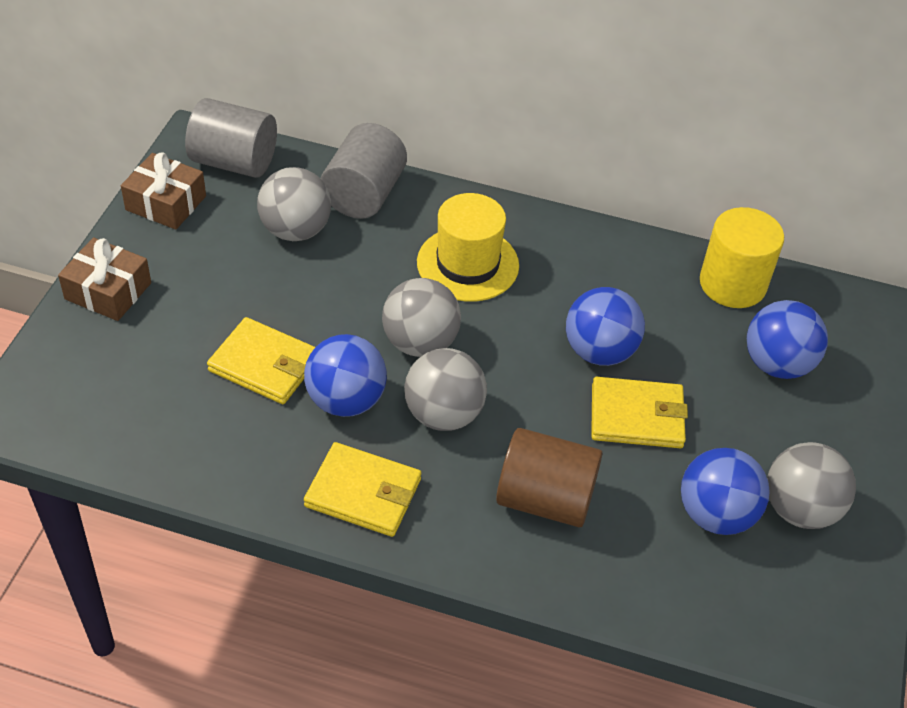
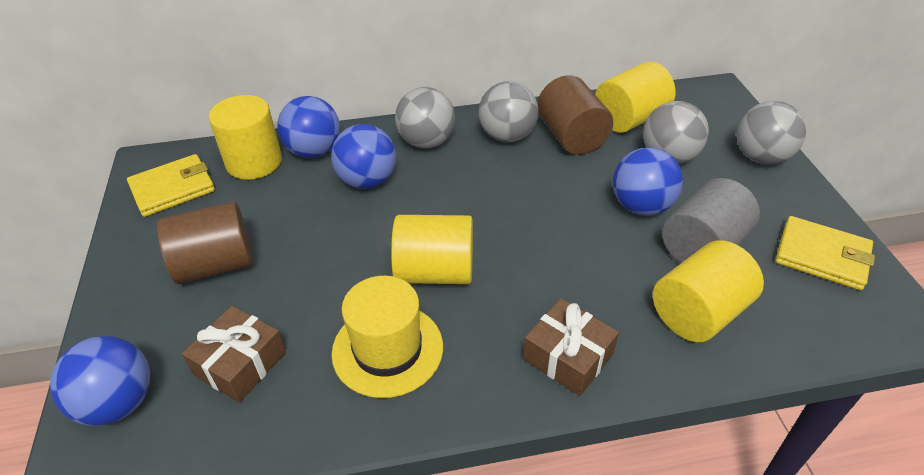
brown cylinder: 1 -> 2
grey cylinder: 2 -> 1
yellow cylinder: 1 -> 4
yellow wallet: 3 -> 2

